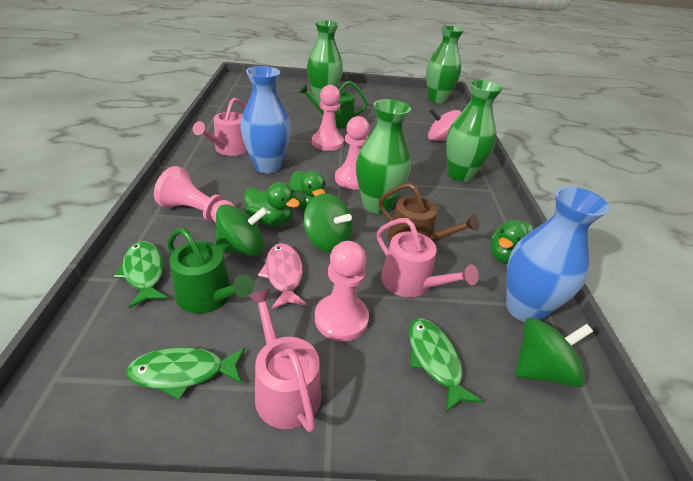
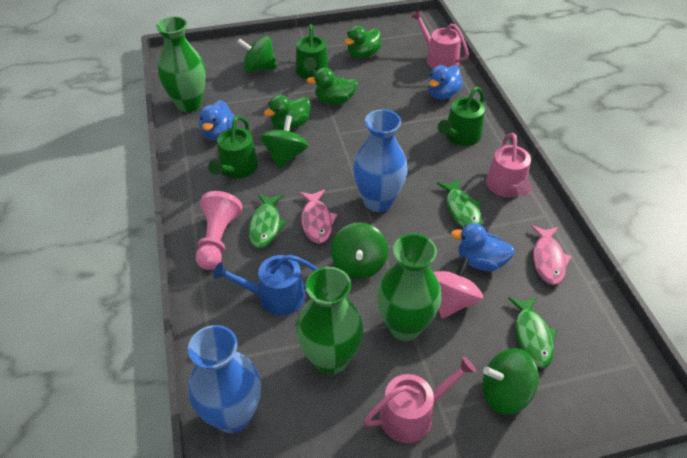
blue duck: 0 -> 3
blue watering can: 0 -> 1
brown watering can: 1 -> 0
green spinning top: 3 -> 4
green vase: 4 -> 3
green watering can: 2 -> 3
pink fish: 1 -> 2
pink pawn: 4 -> 1

